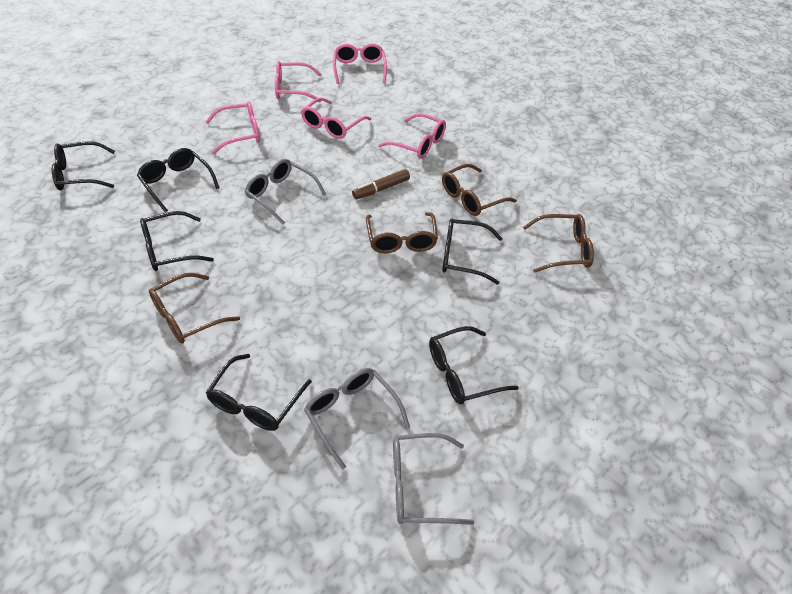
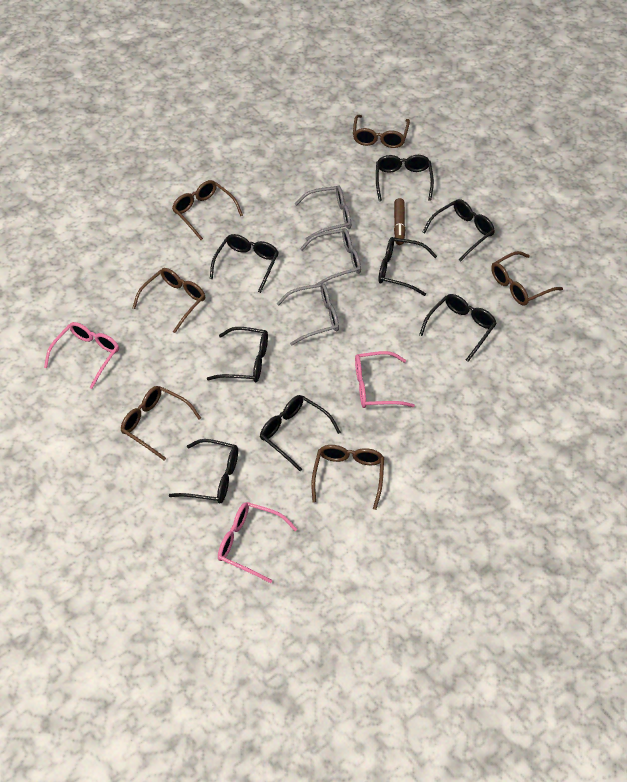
black glasses: 6 -> 8
brown glasses: 4 -> 6
pink glasses: 5 -> 3

